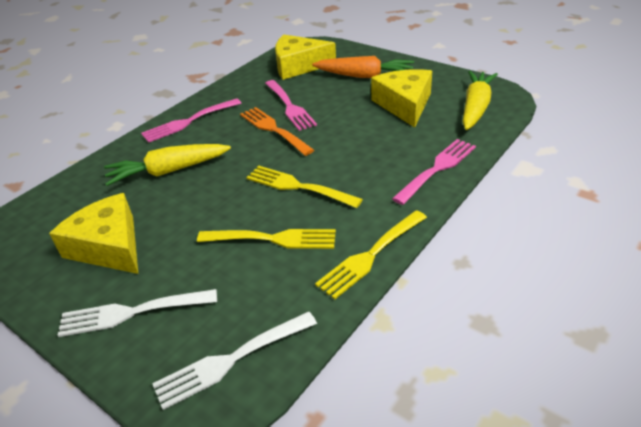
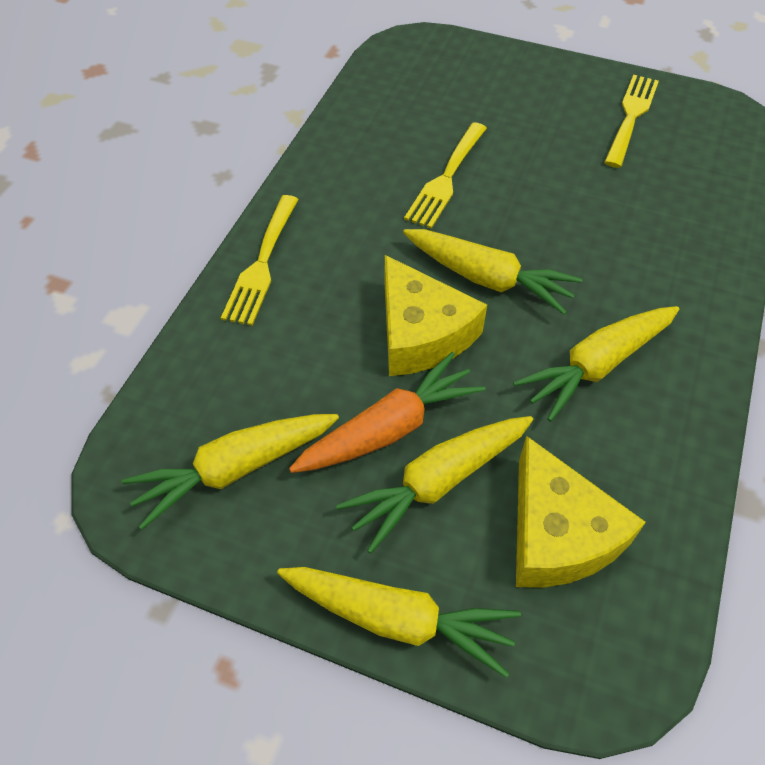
orange fork: 1 -> 0
pink fork: 3 -> 0
white fork: 2 -> 0
yellow carrot: 2 -> 5
yellow cheese: 3 -> 2

